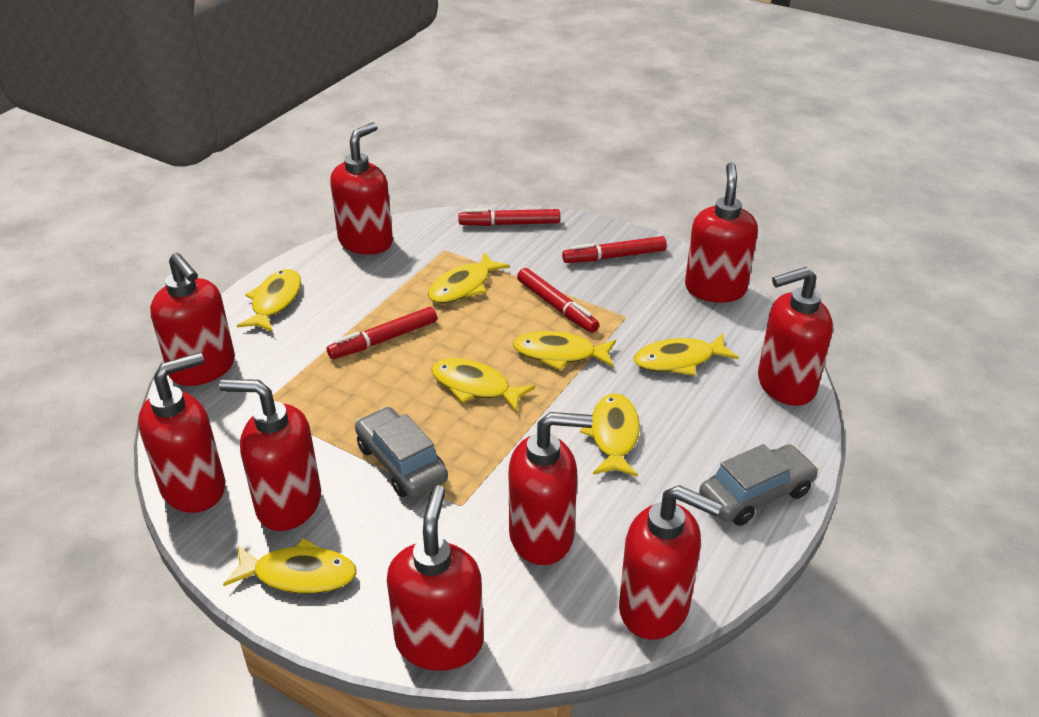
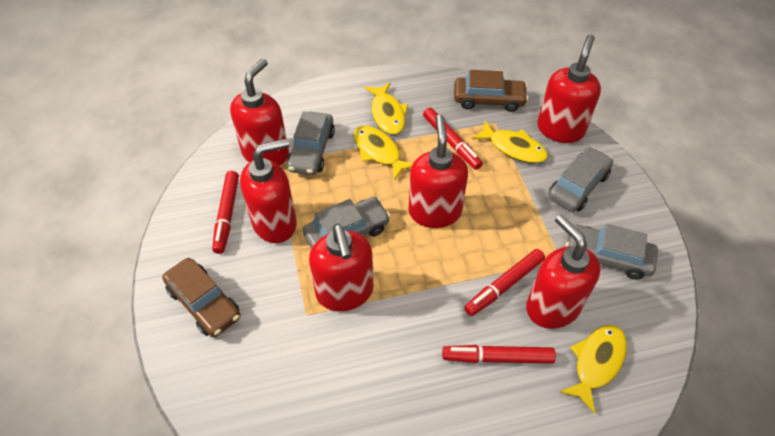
brown car: 0 -> 2
grey car: 2 -> 4
red soap dispenser: 9 -> 6
yellow fish: 7 -> 4

